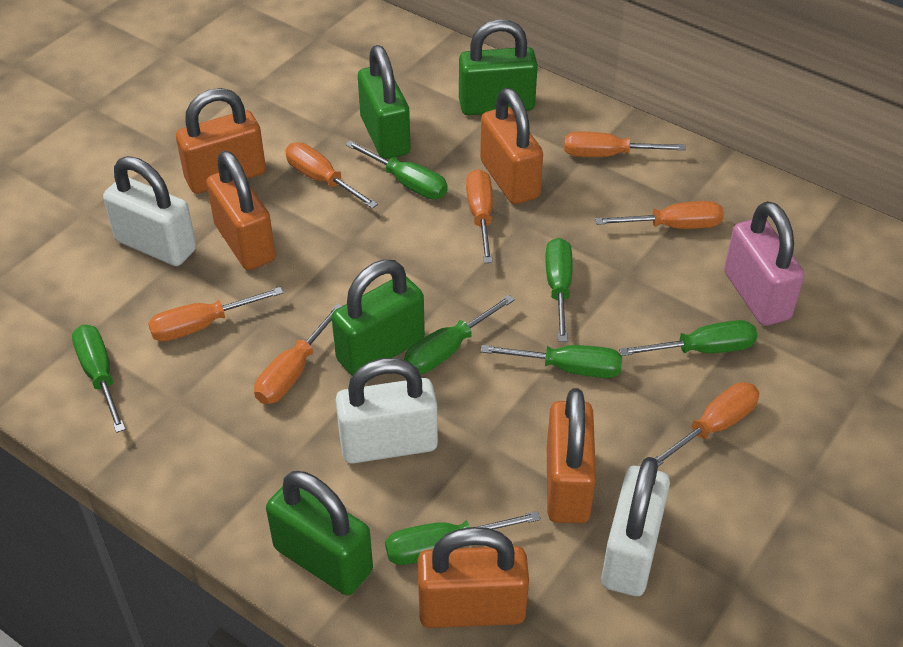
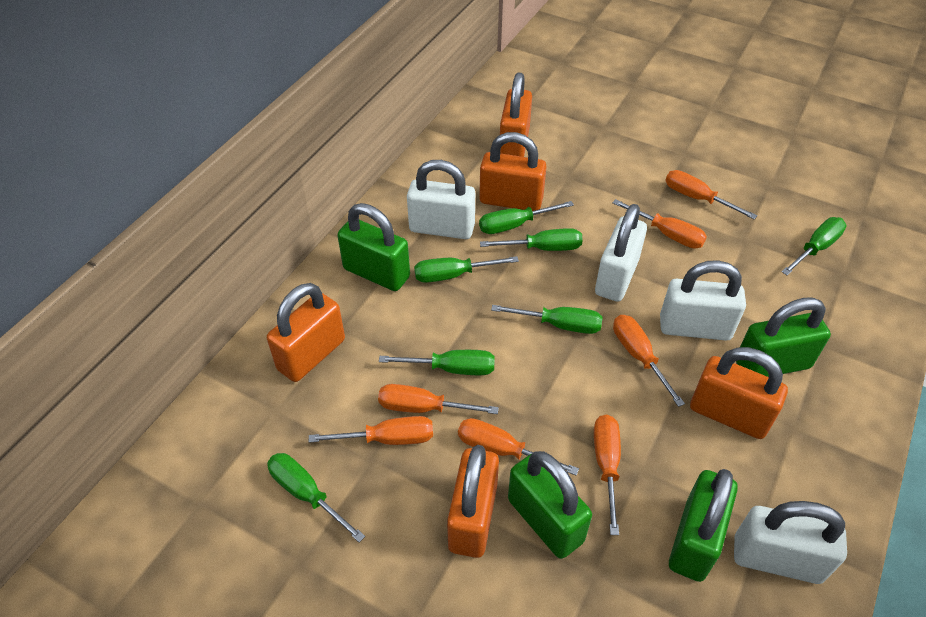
pink padlock: 1 -> 0
white padlock: 3 -> 4

